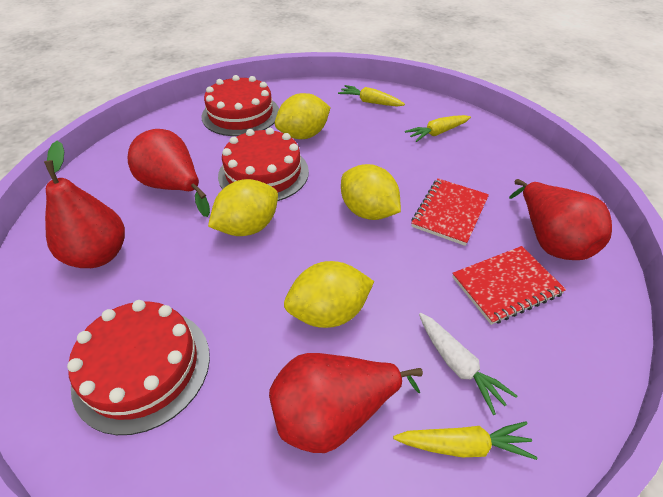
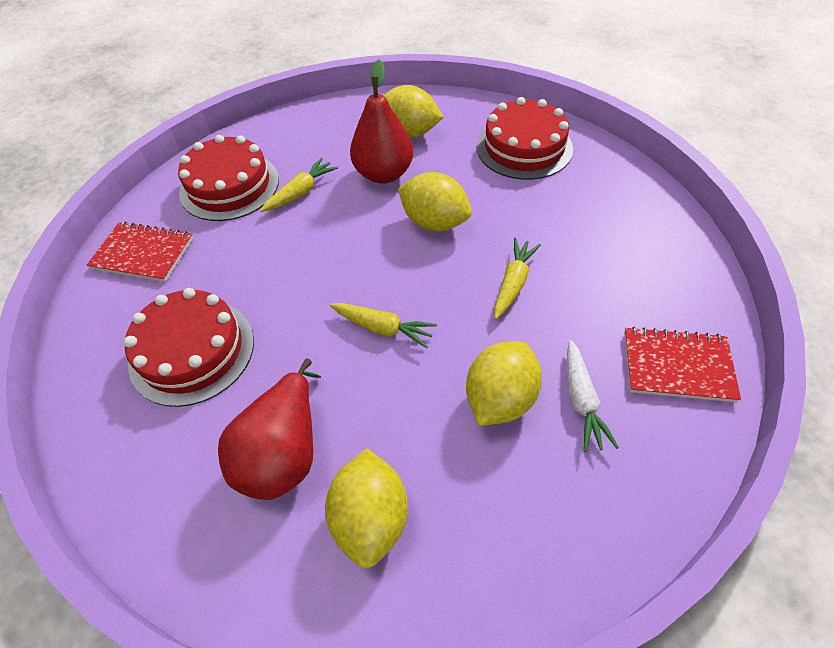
red pear: 4 -> 2

